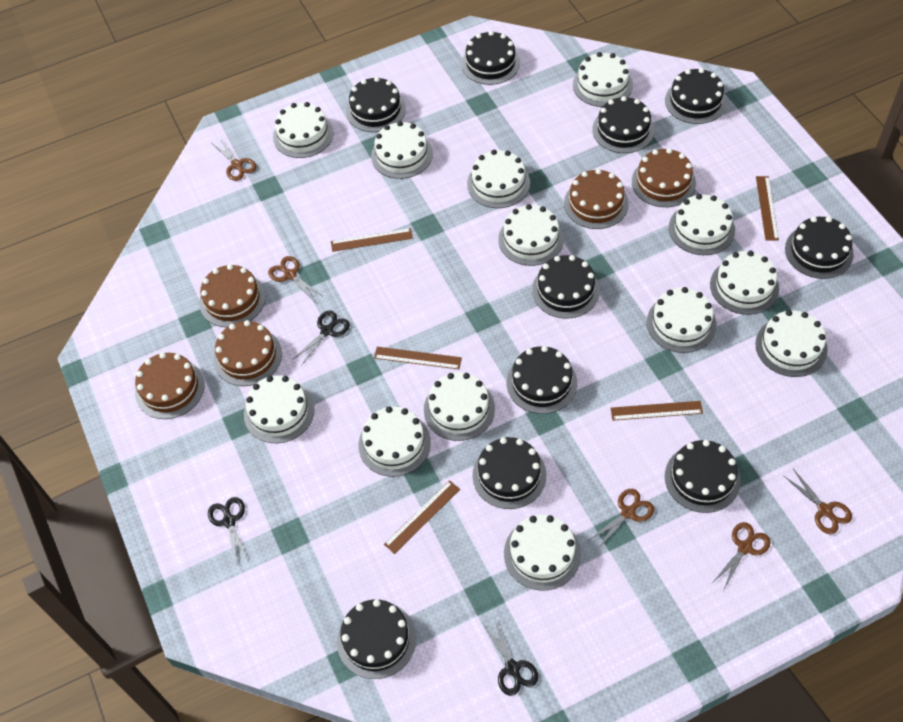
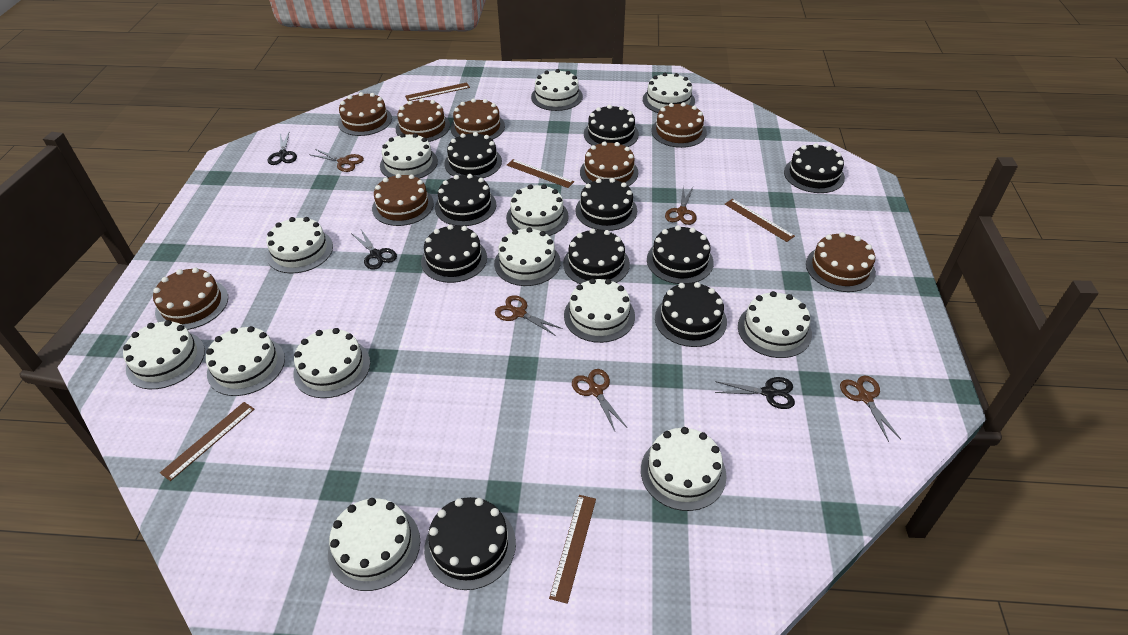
brown cake: 5 -> 8

